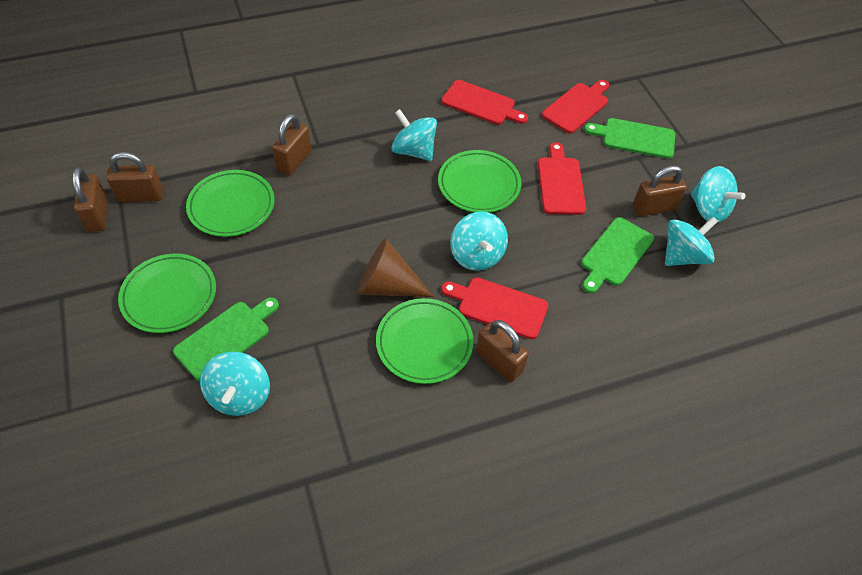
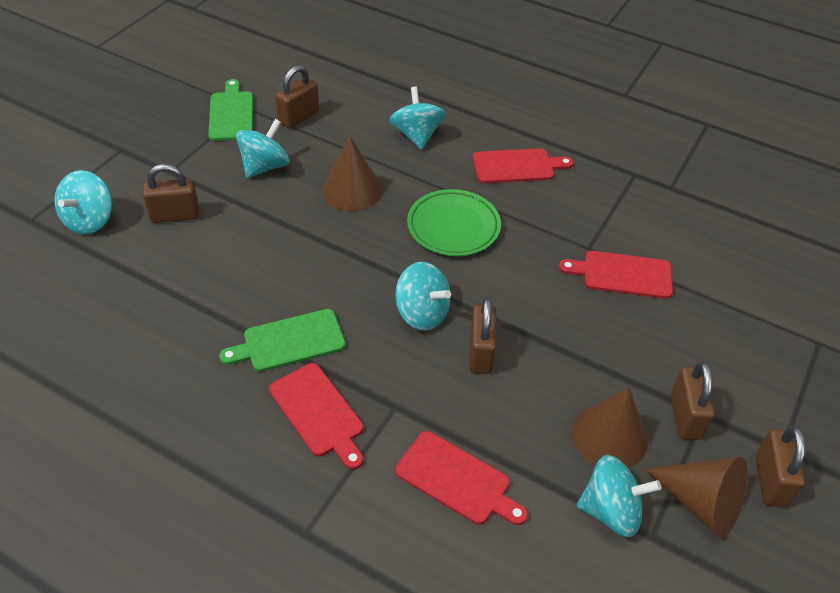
brown cone: 1 -> 3
green cutting board: 3 -> 2
green plate: 4 -> 1

